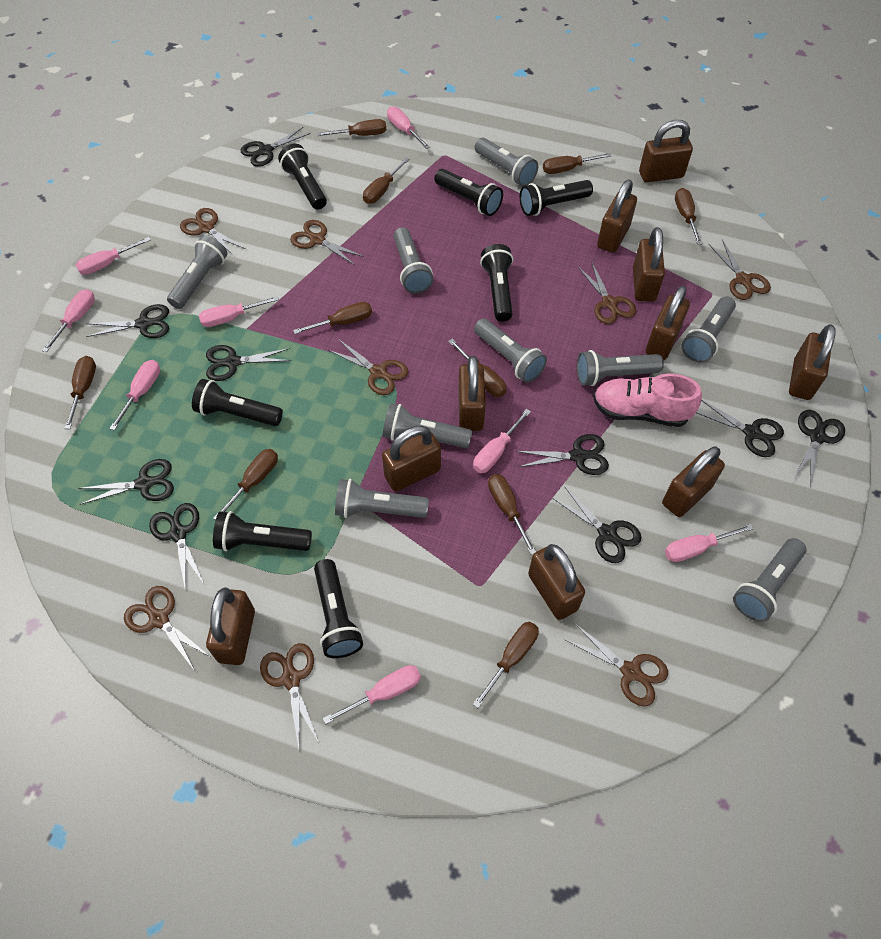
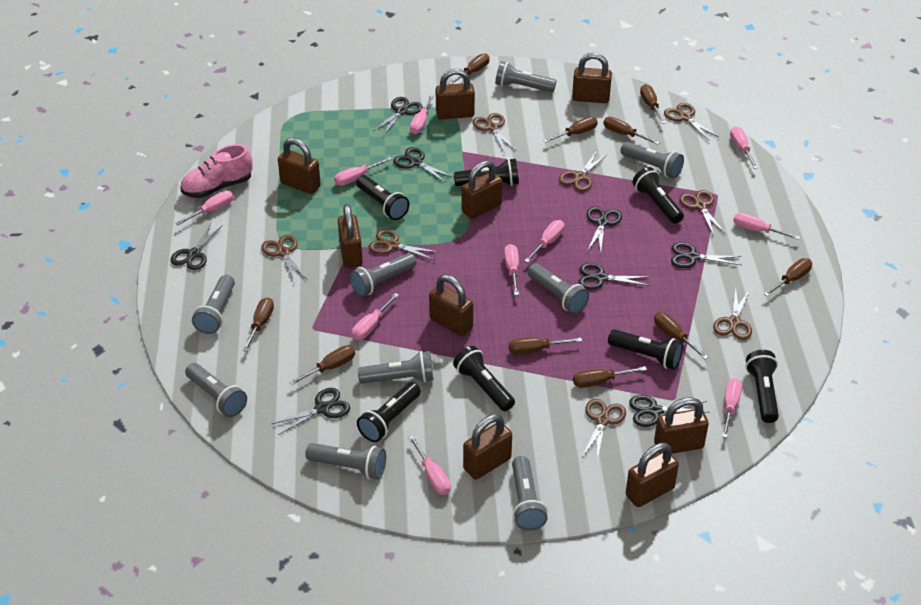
black scissors: 9 -> 8
brown padlock: 10 -> 9
pink screwdriver: 8 -> 10

